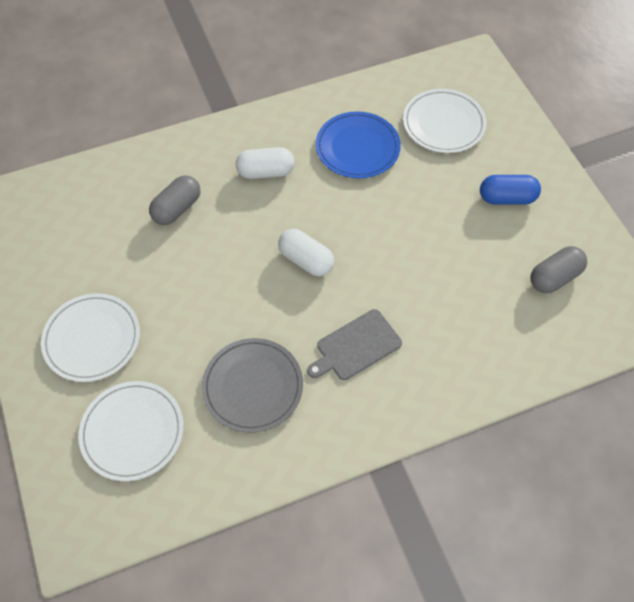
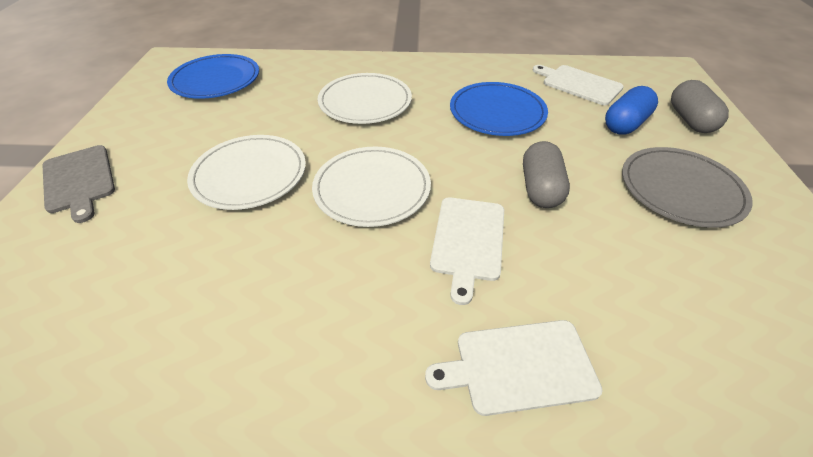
blue plate: 1 -> 2
white capsule: 2 -> 0
white cutting board: 0 -> 3

